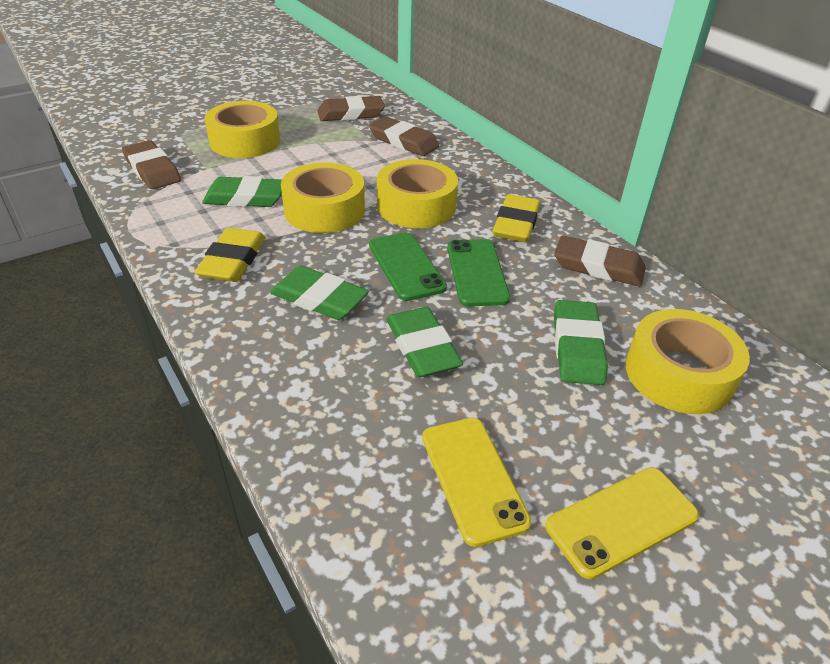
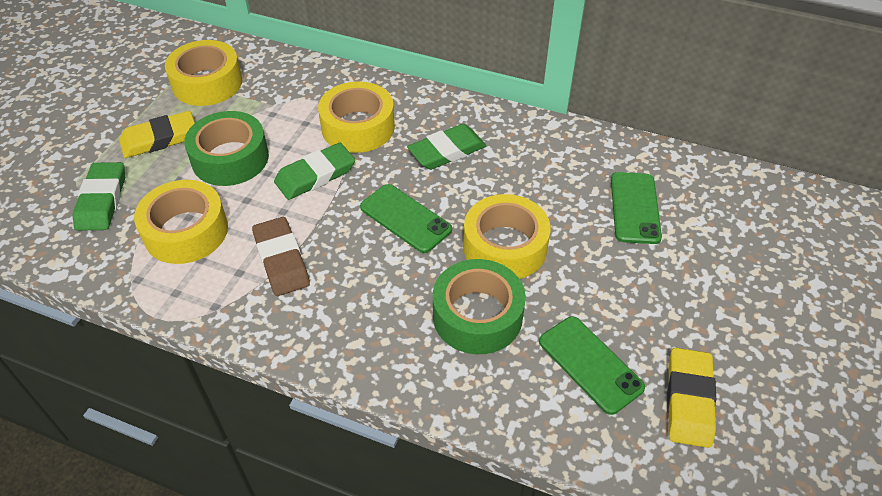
brown eraser: 4 -> 1
green eraser: 4 -> 3
green phone: 2 -> 3
green tape: 0 -> 2
yellow phone: 2 -> 0

